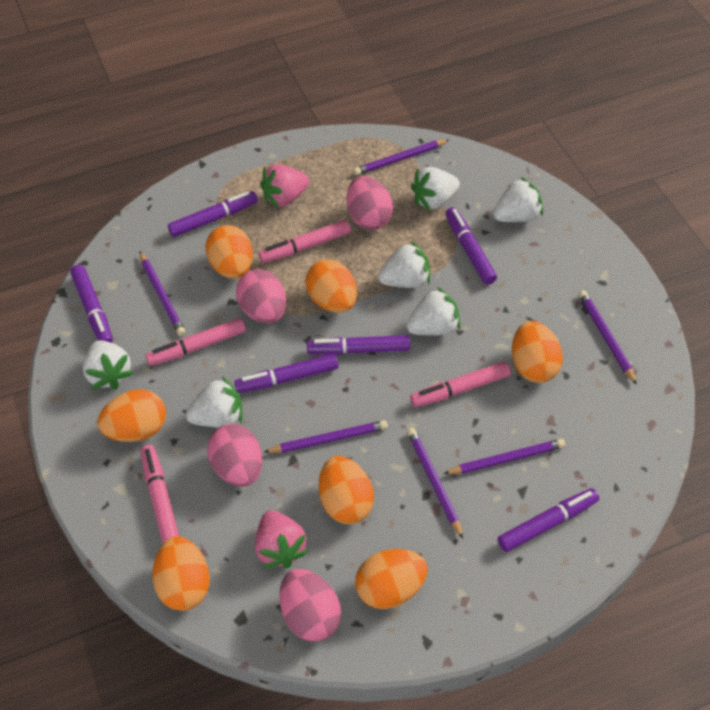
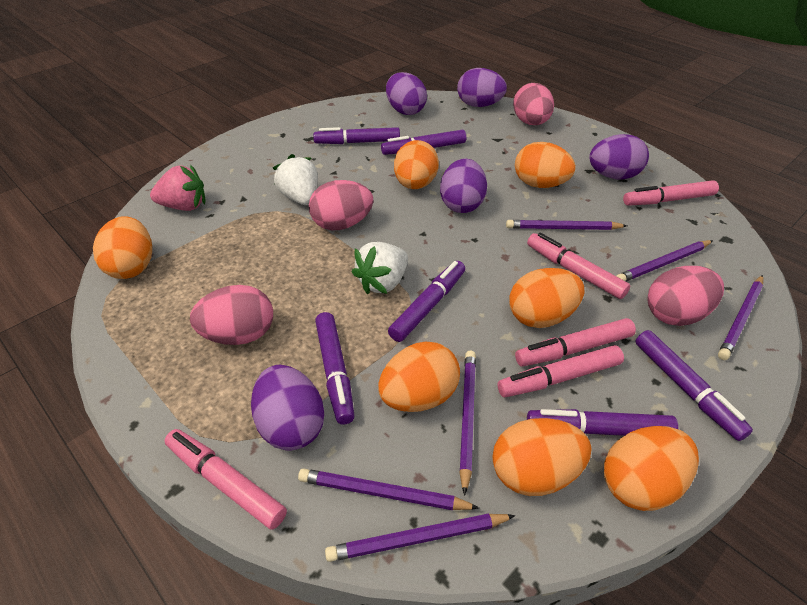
pink marker: 4 -> 5
pink strawberry: 2 -> 1
purple egg: 0 -> 5
white strawberry: 6 -> 2

